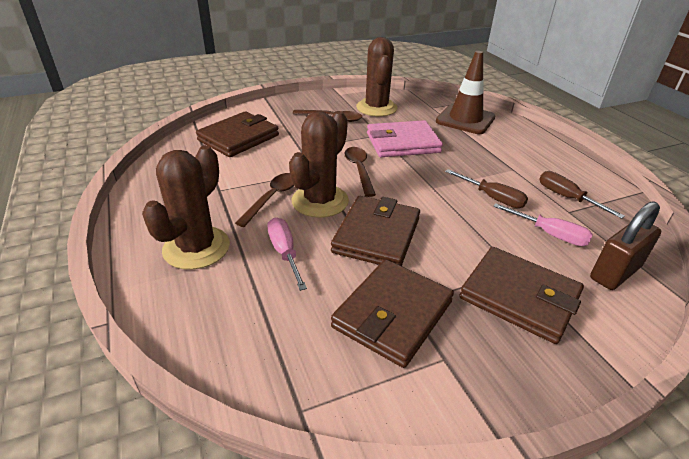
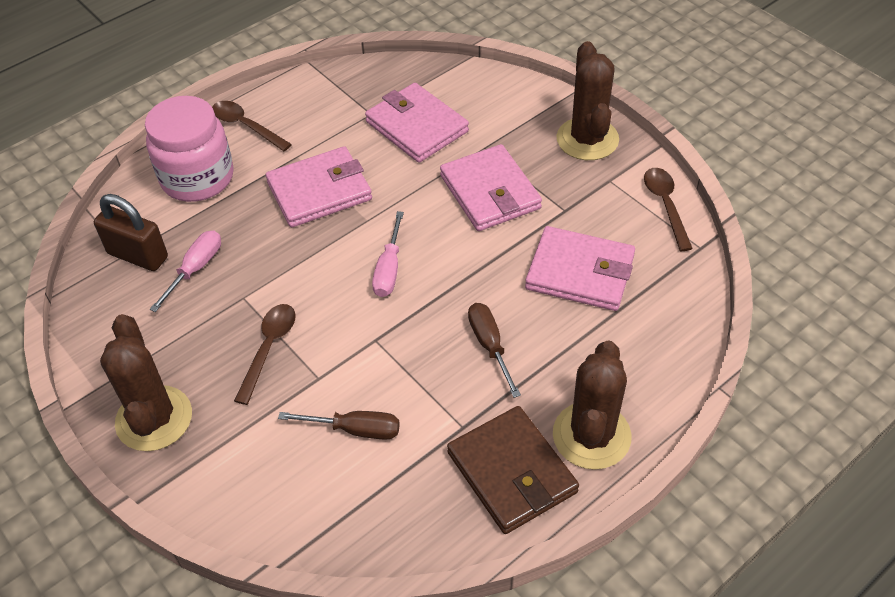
brown traffic cone: 1 -> 0
brown wallet: 4 -> 1
pink jar: 0 -> 1
pink wallet: 1 -> 4

